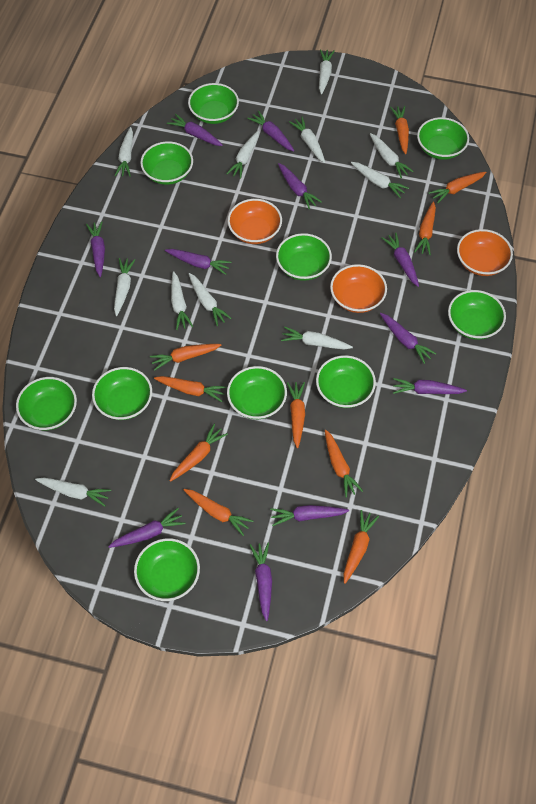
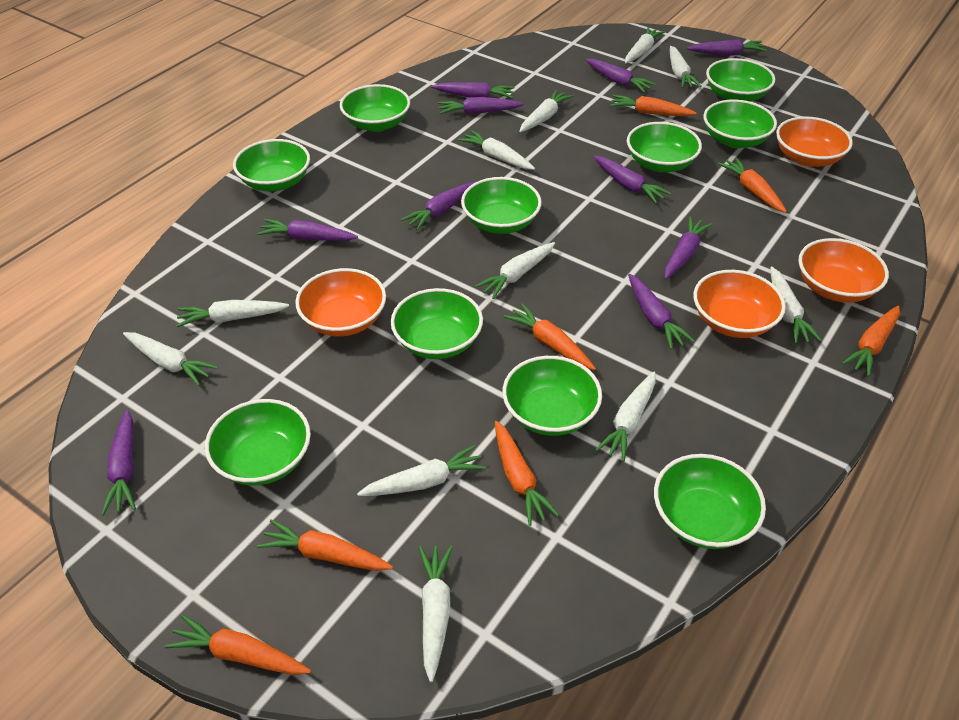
orange bowl: 3 -> 4
orange carrot: 10 -> 7
purple carrot: 11 -> 10

